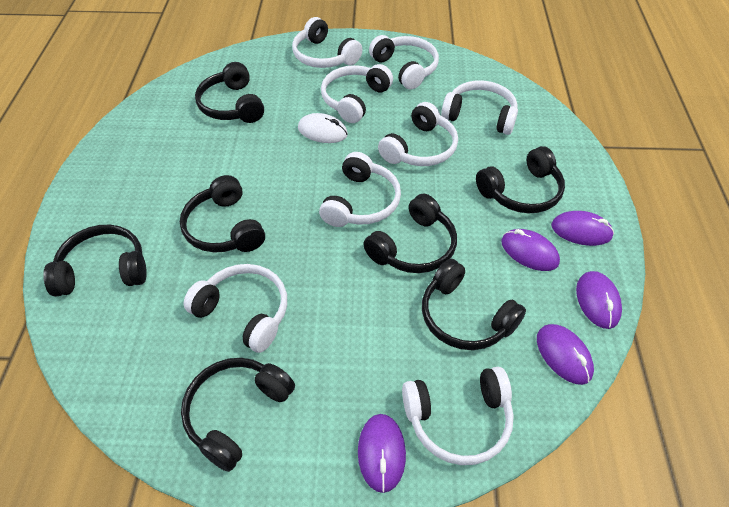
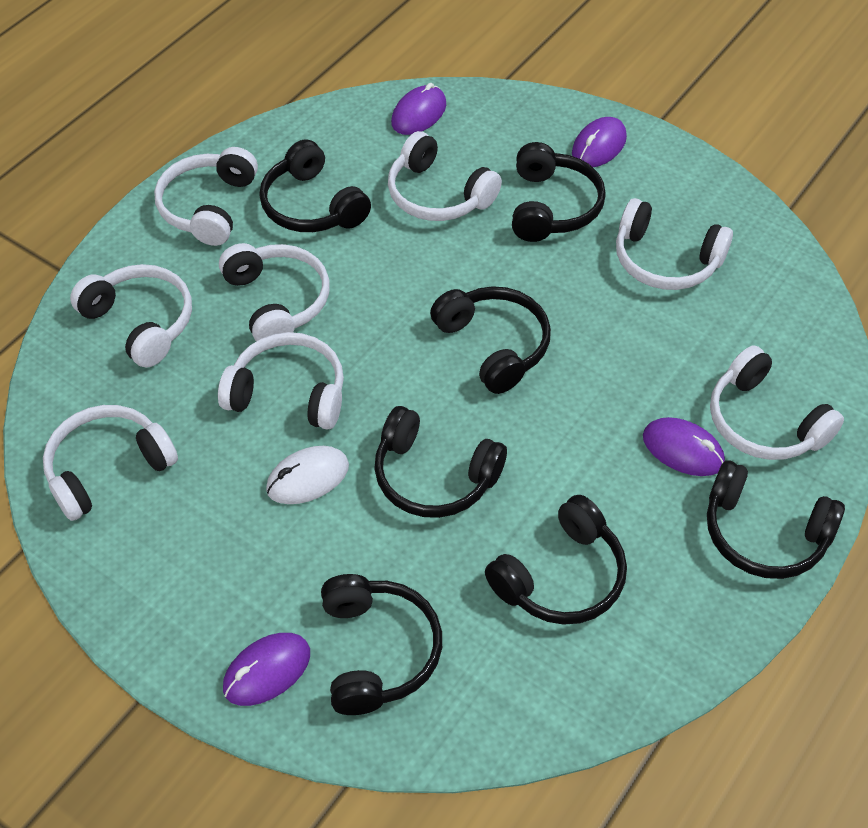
purple mouse: 5 -> 4

